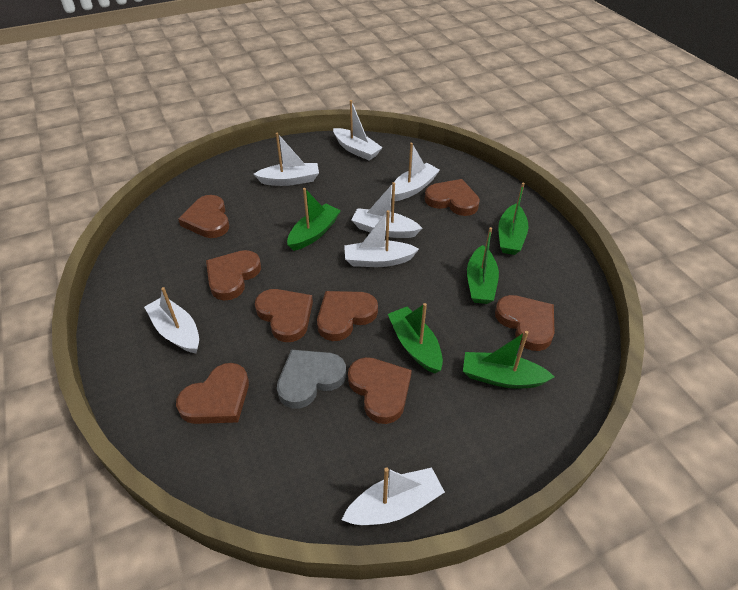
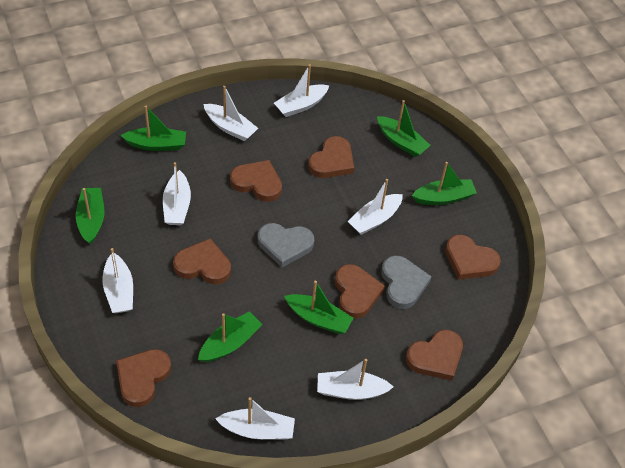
brown heart: 8 -> 7
green boat: 5 -> 6
grey heart: 1 -> 2

